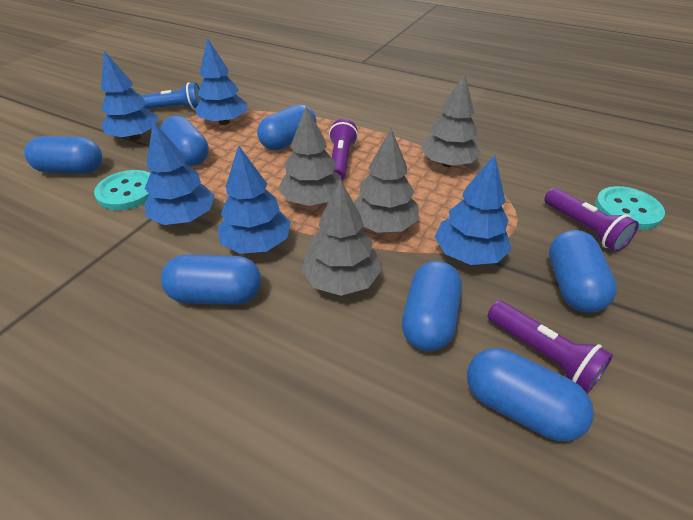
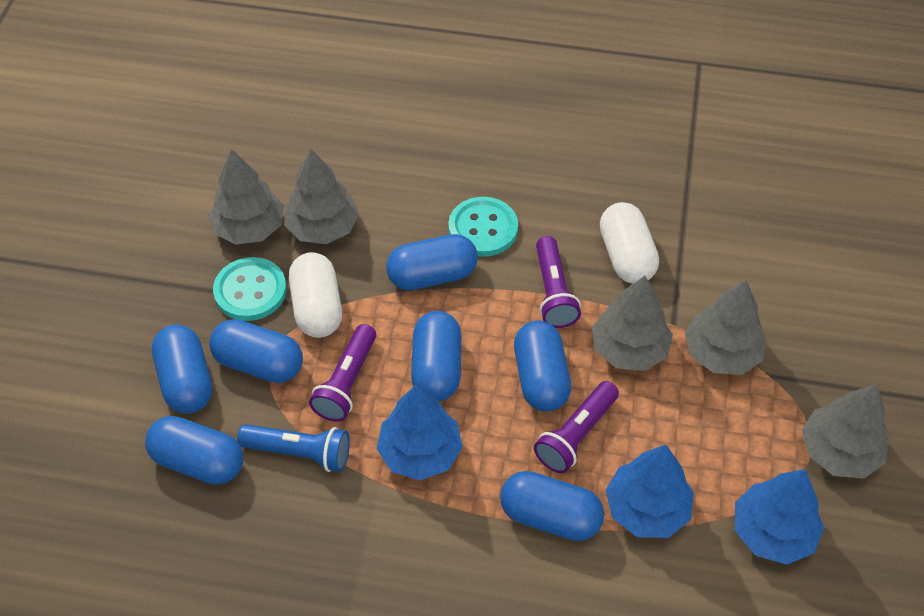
blue tree: 5 -> 3
grey tree: 4 -> 5
white capsule: 0 -> 2

